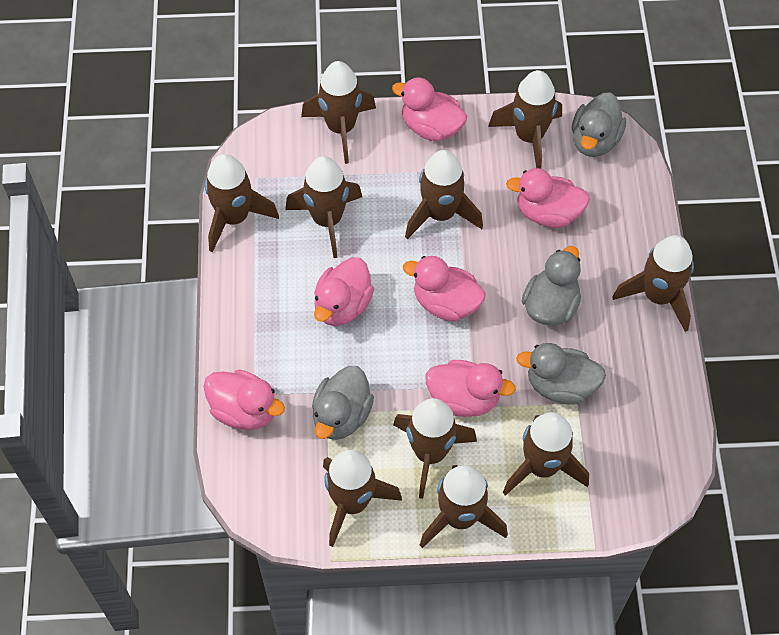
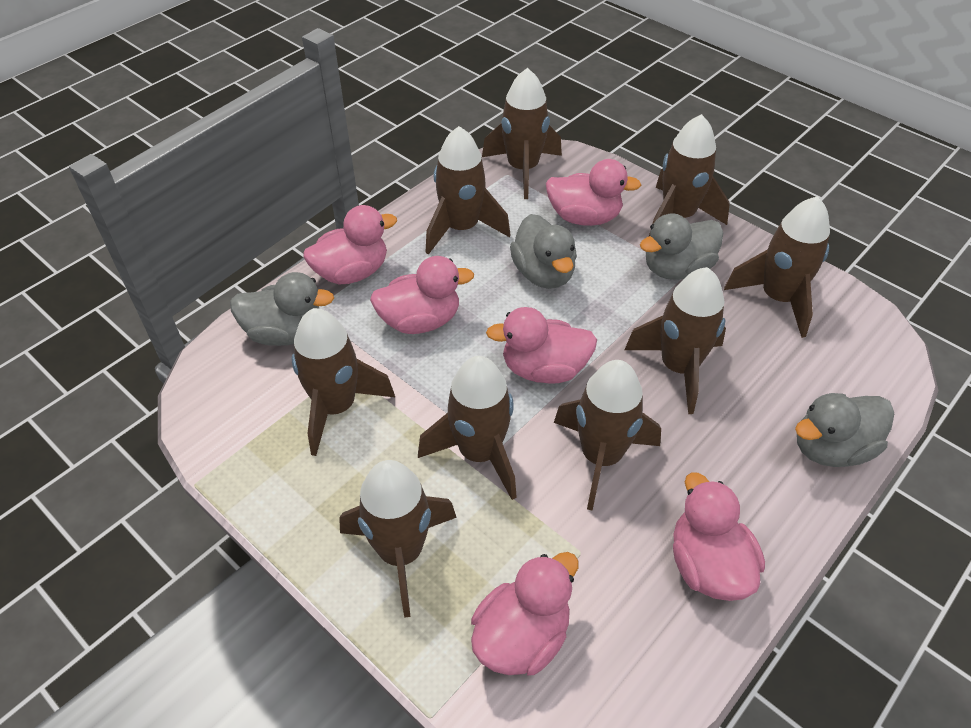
brown rocket: 10 -> 9

